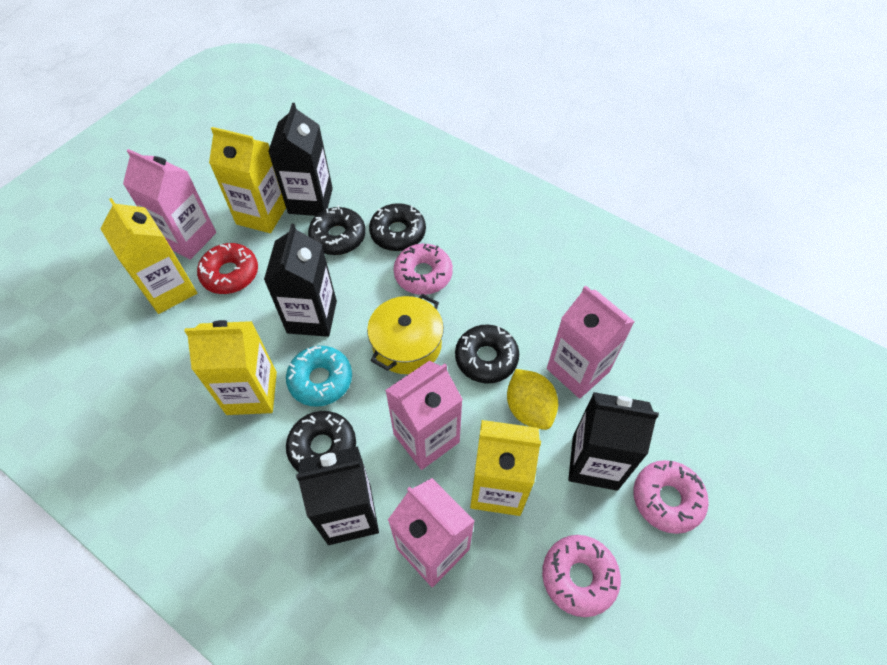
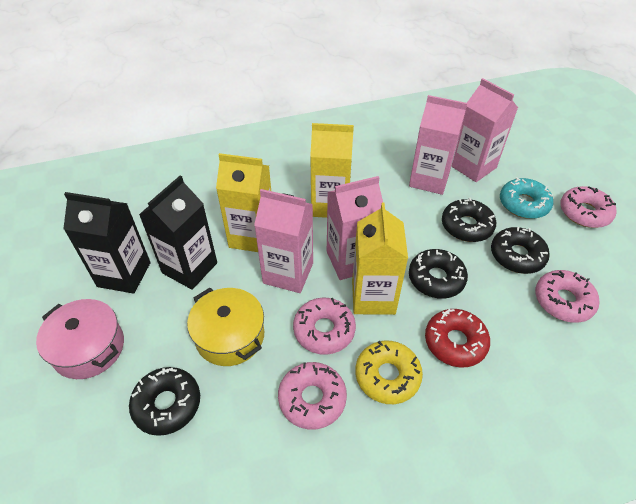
black carton: 4 -> 2
pink donut: 3 -> 4
pink pot: 0 -> 1
yellow carton: 4 -> 3
yellow donut: 0 -> 1
yellow lemon: 1 -> 0

